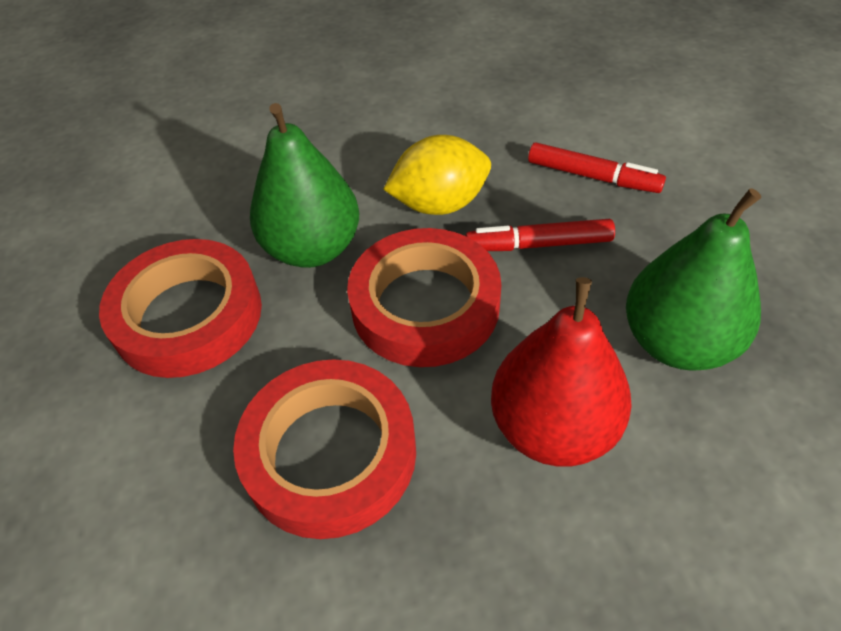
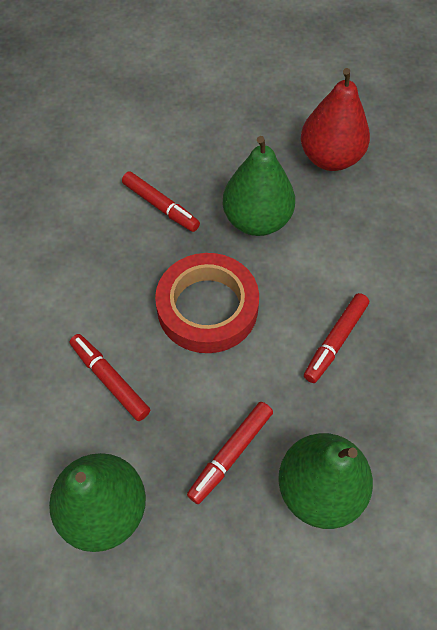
green pear: 2 -> 3
red marker: 2 -> 4
red tape: 3 -> 1
yellow lemon: 1 -> 0

